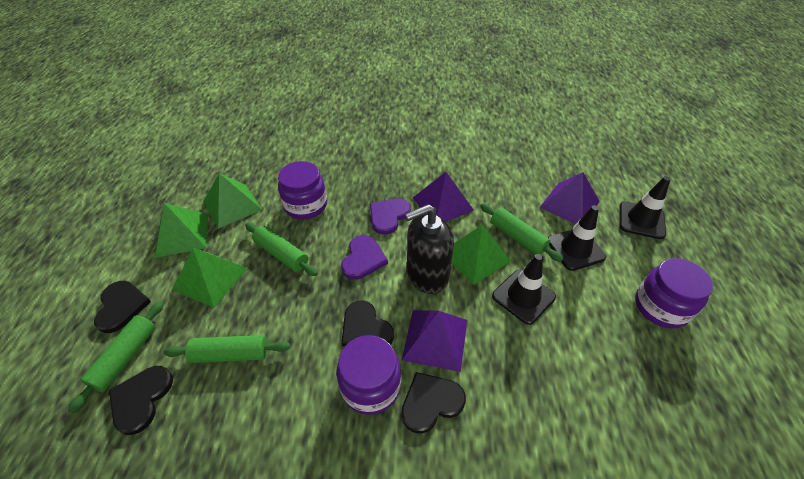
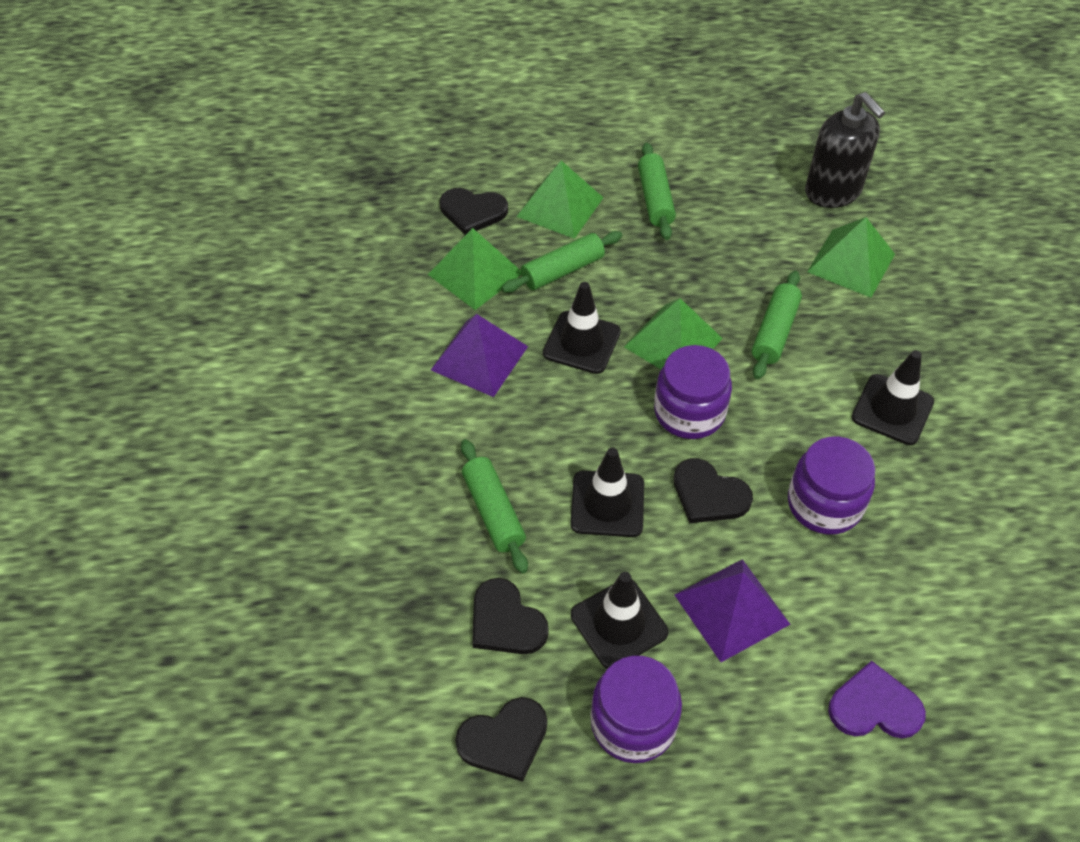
black traffic cone: 3 -> 4
purple heart: 2 -> 1
purple pyramid: 3 -> 2

